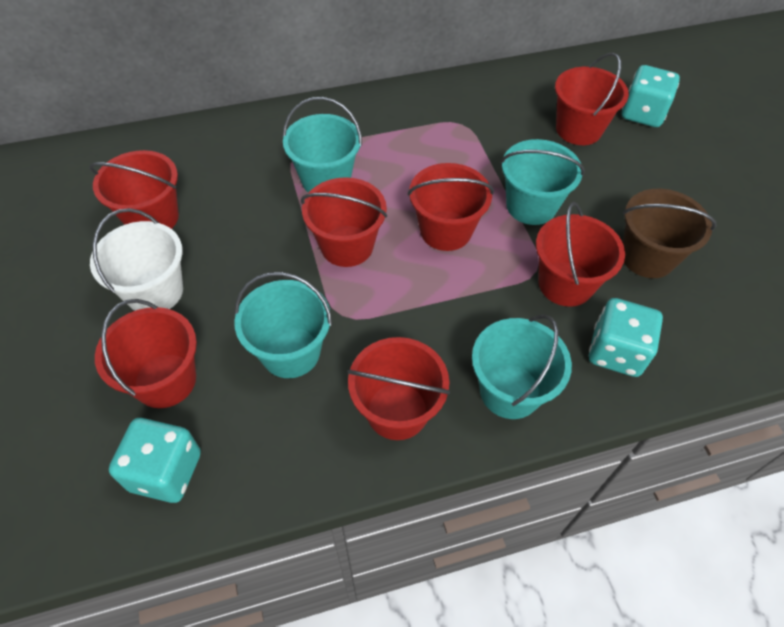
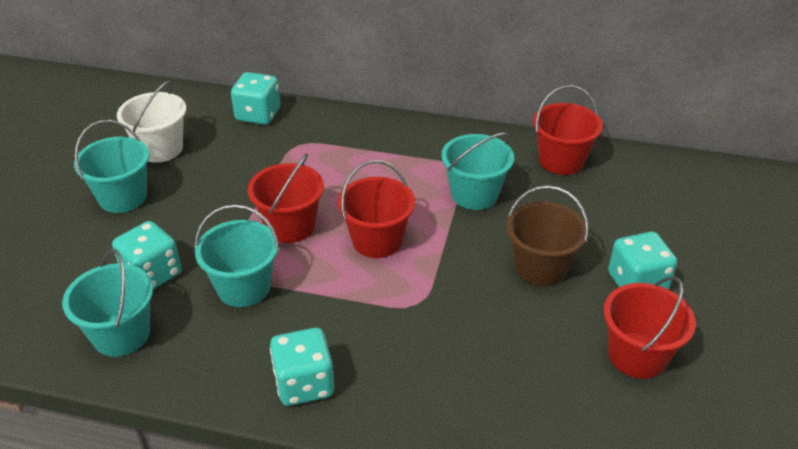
red bucket: 7 -> 4
turquoise dice: 3 -> 4

